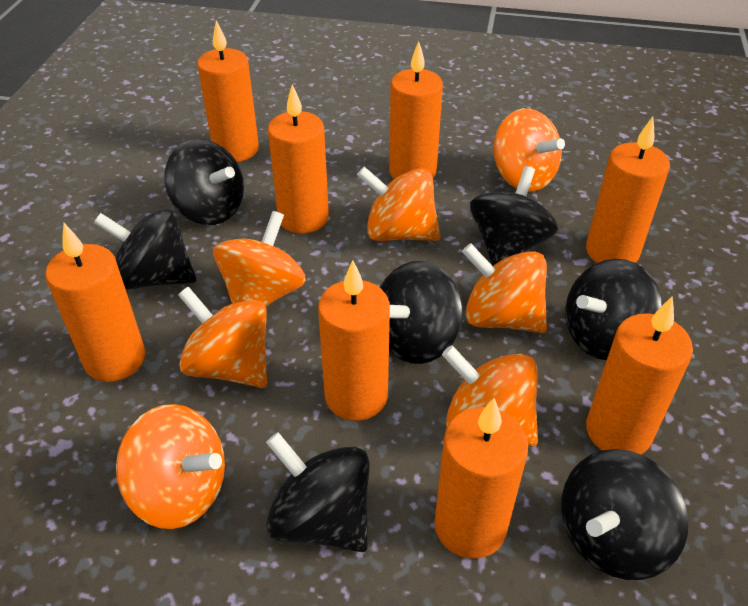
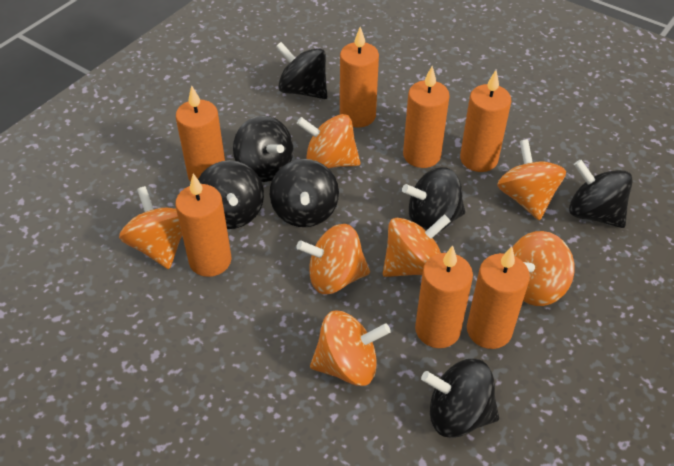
orange candle: 8 -> 7

